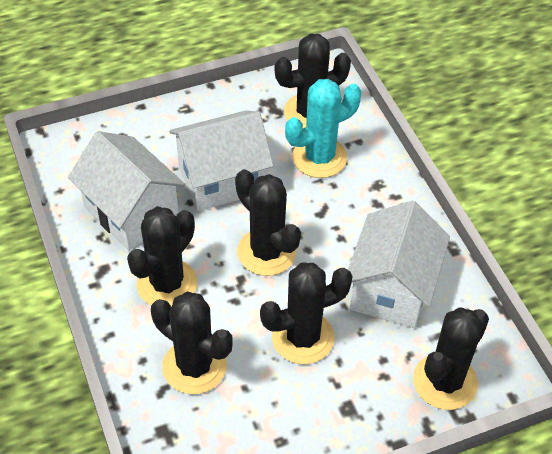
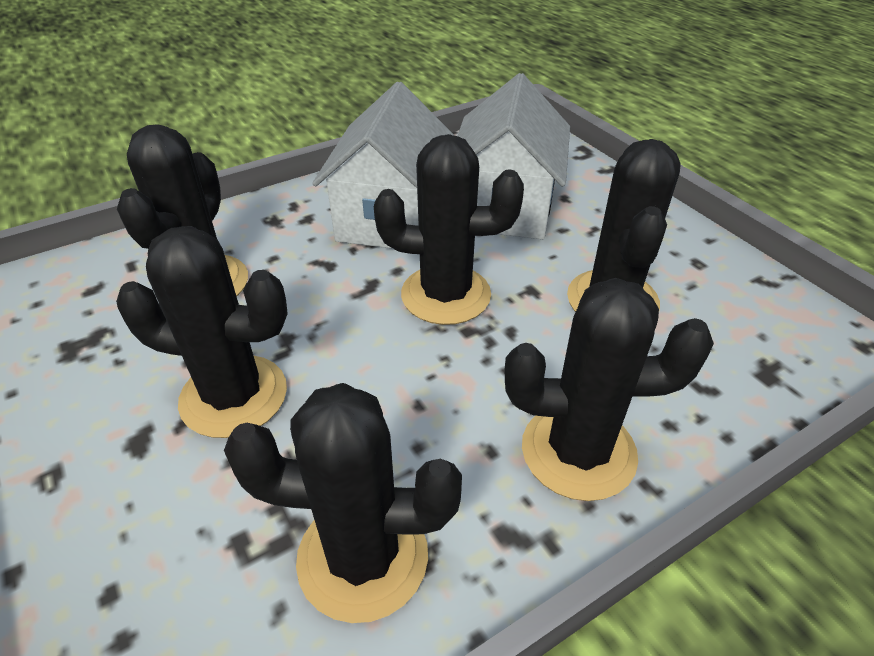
turquoise cactus: 1 -> 0
white house: 3 -> 2

